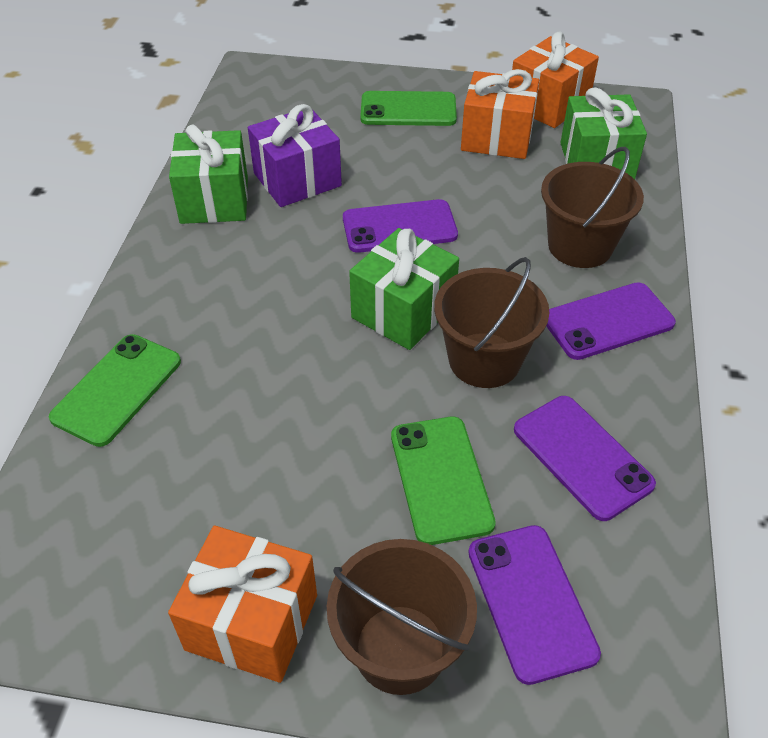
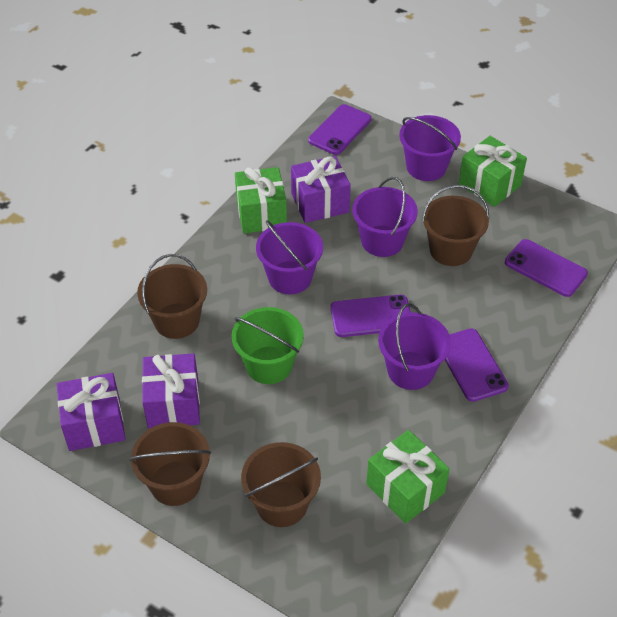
brown bucket: 3 -> 4
green bucket: 0 -> 1
green phone: 3 -> 0
orange gift: 3 -> 0
purple bucket: 0 -> 4
purple gift: 1 -> 3

